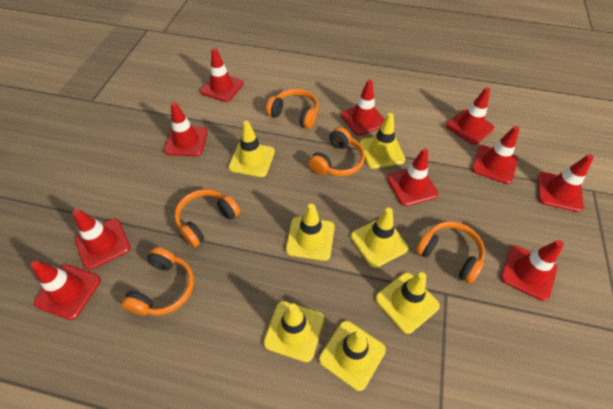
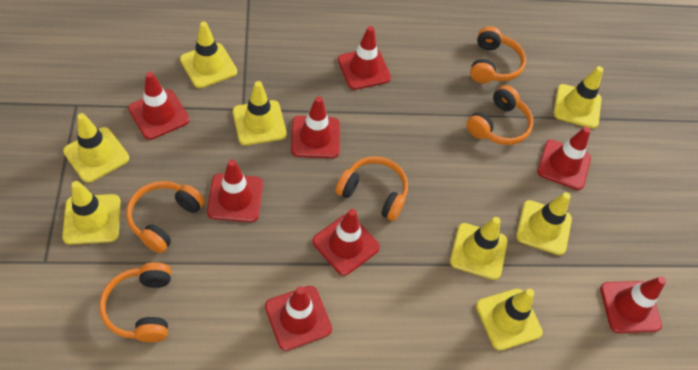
red traffic cone: 10 -> 8
yellow traffic cone: 7 -> 8

